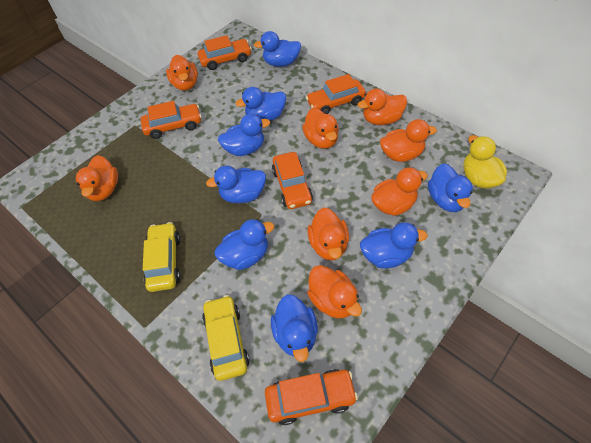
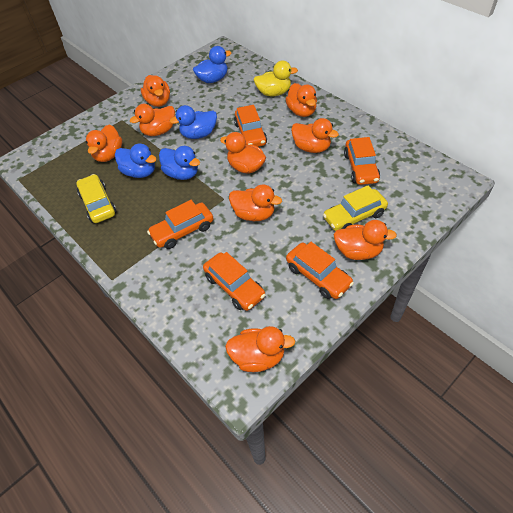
blue duck: 8 -> 4
orange duck: 8 -> 9

